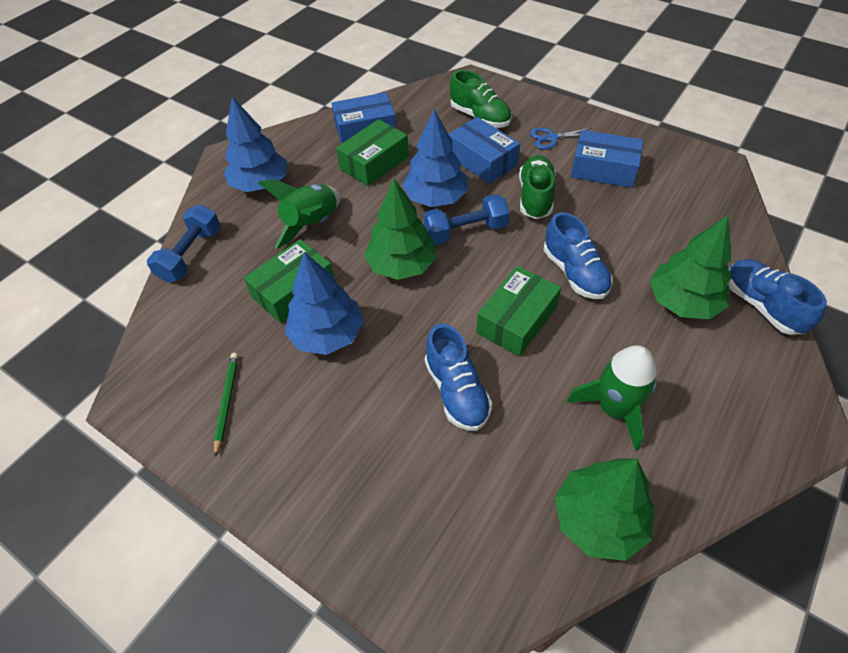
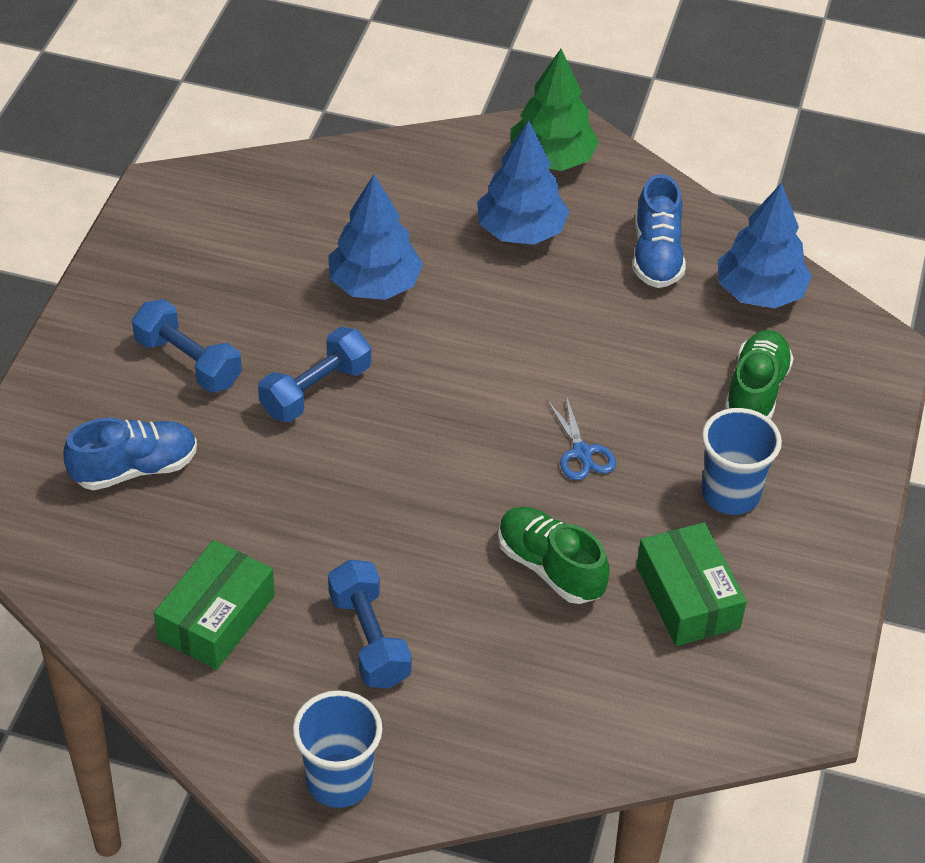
blue box: 3 -> 0
blue cup: 0 -> 2
blue dumbbell: 2 -> 3
blue shoe: 3 -> 2
green box: 3 -> 2
green pencil: 1 -> 0
green rocket: 2 -> 0
green tree: 3 -> 1

